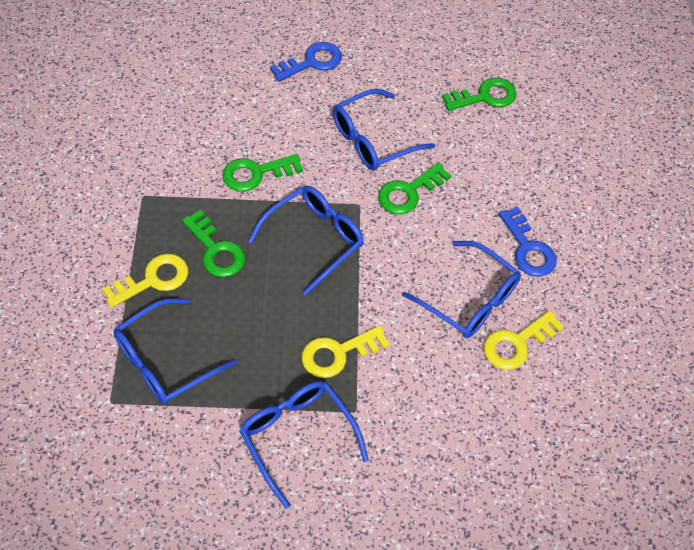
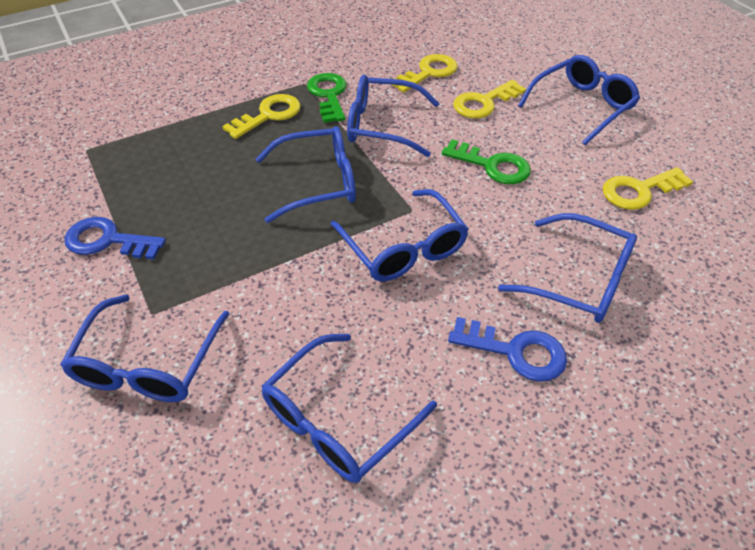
blue glasses: 5 -> 7
green key: 4 -> 2
yellow key: 3 -> 4

